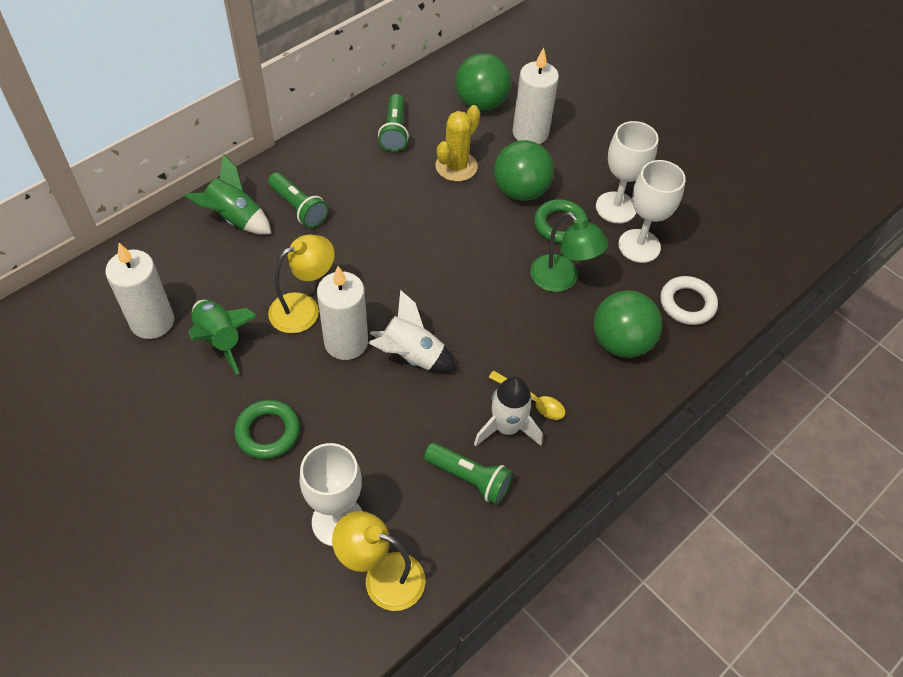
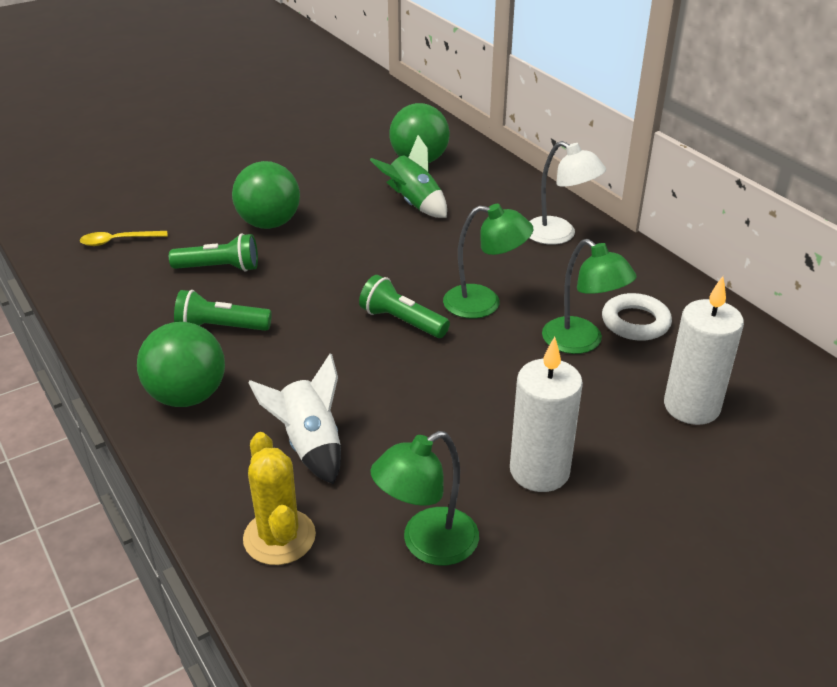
green lamp: 1 -> 3
green ring: 2 -> 0
green rocket: 2 -> 1
white candle: 3 -> 2
white goblet: 3 -> 0
white lamp: 0 -> 1
white rocket: 2 -> 1
yellow lamp: 2 -> 0

